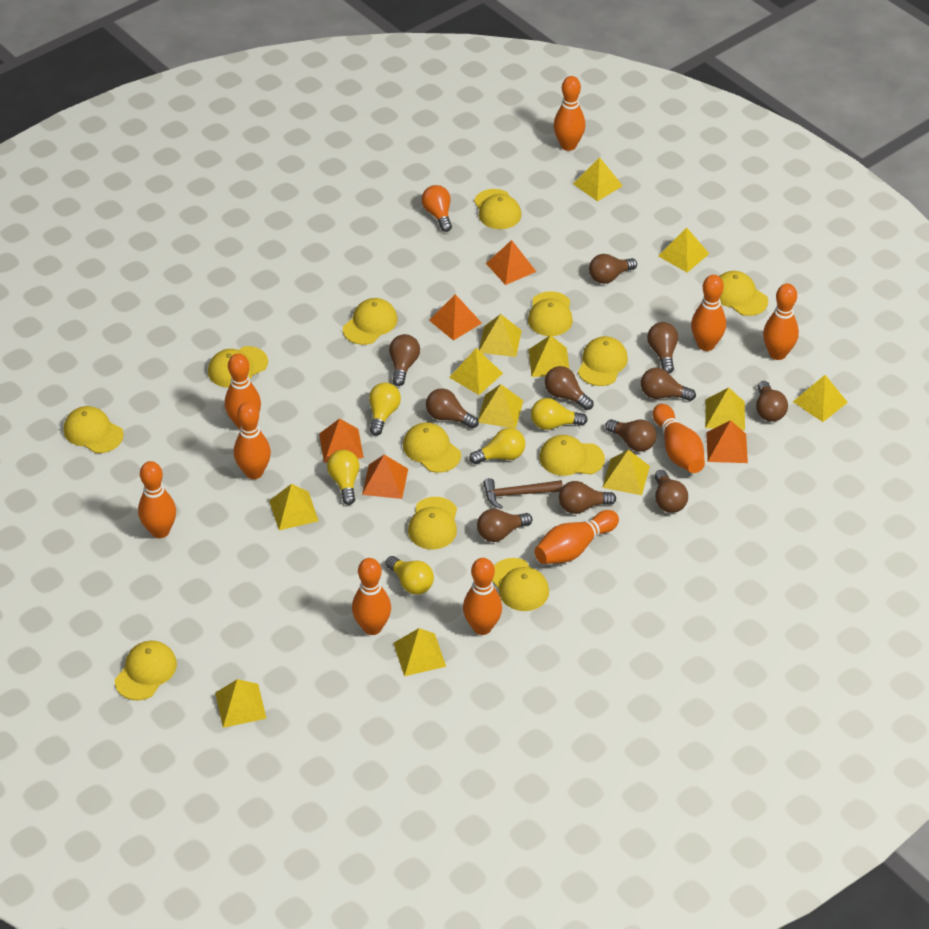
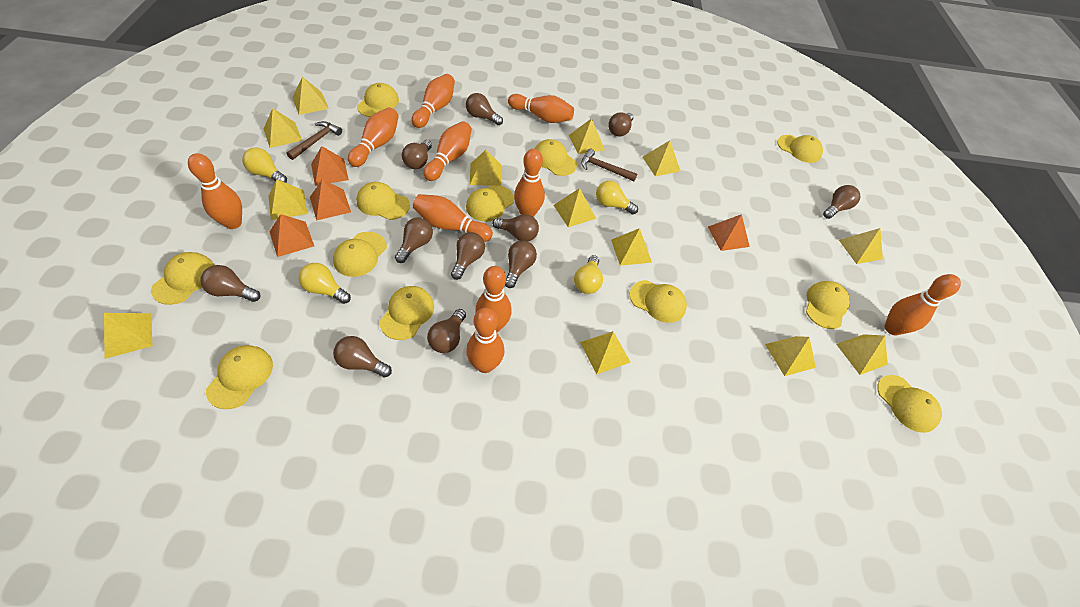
brown hammer: 1 -> 2
orange light bulb: 1 -> 0
orange pyramid: 5 -> 4
yellow light bulb: 5 -> 4
yellow pyramid: 12 -> 13

